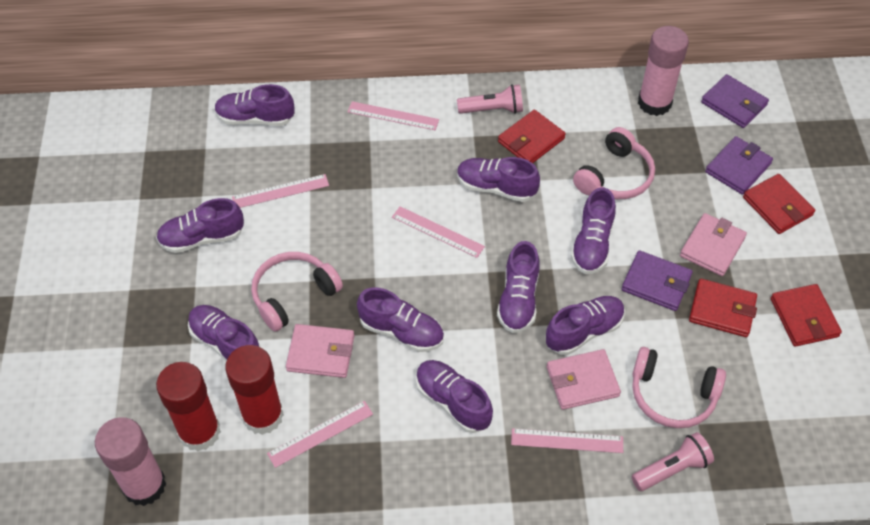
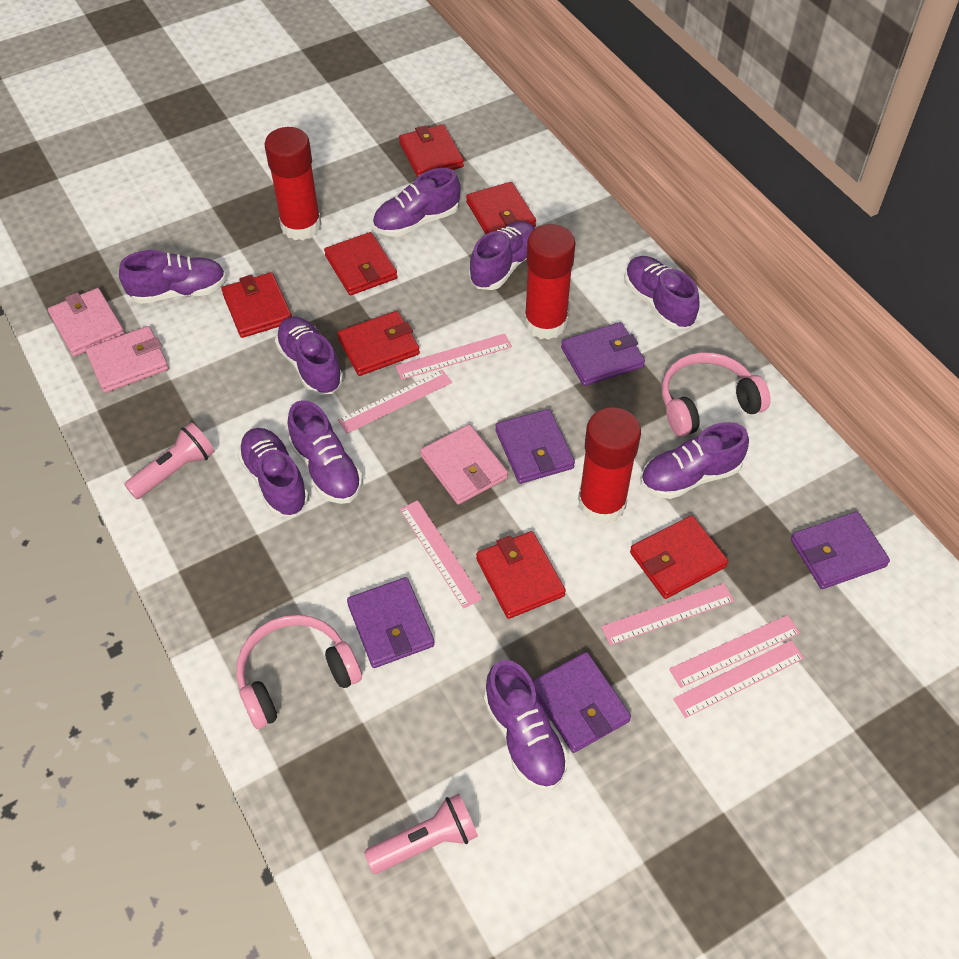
pink glue stick: 2 -> 0
pink headphones: 3 -> 2
pink ruler: 5 -> 6
purple wallet: 3 -> 5
red glue stick: 2 -> 3
red wallet: 4 -> 7

